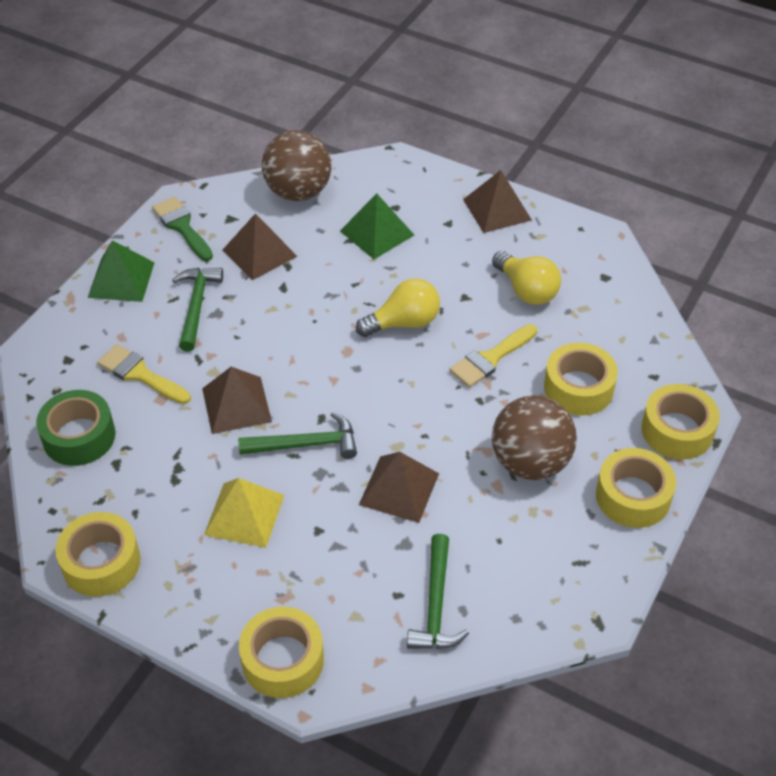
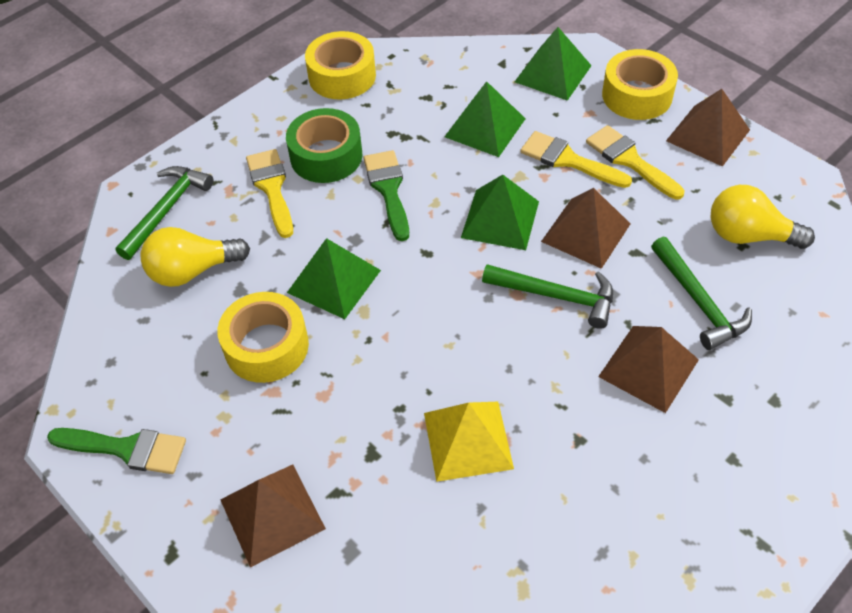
brown ball: 2 -> 0
green brush: 1 -> 2
green pyramid: 2 -> 4
yellow brush: 2 -> 3
yellow tape: 5 -> 3

